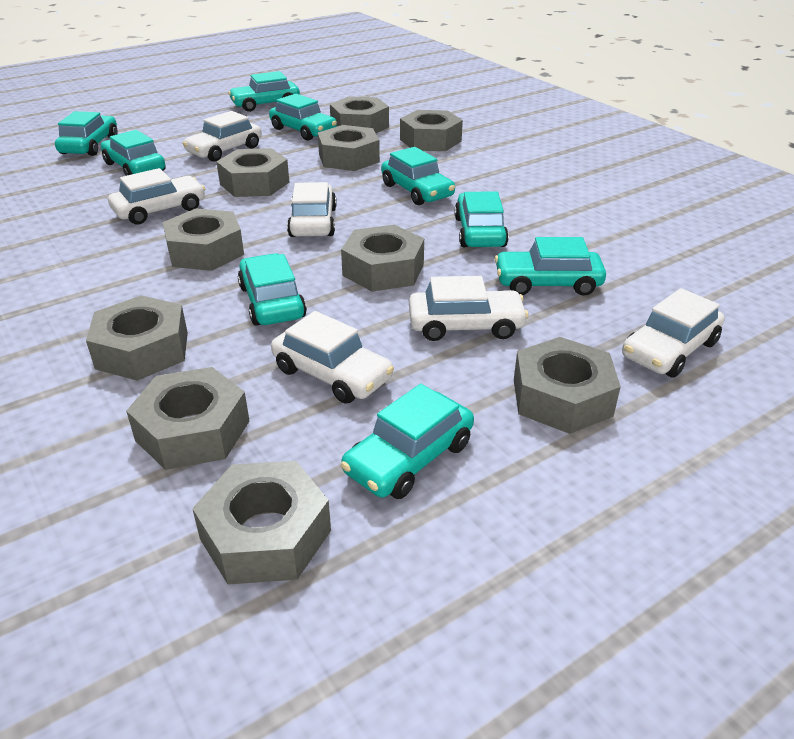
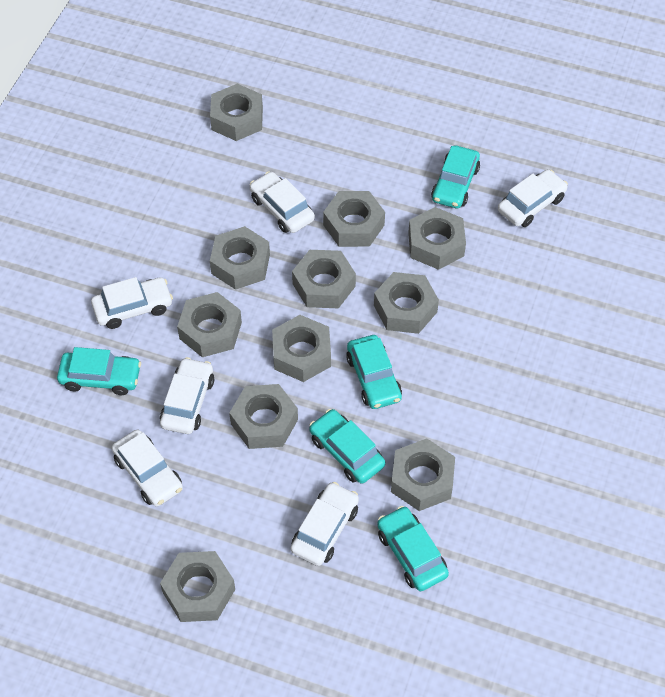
grey nut: 10 -> 11
turquoise car: 9 -> 5

